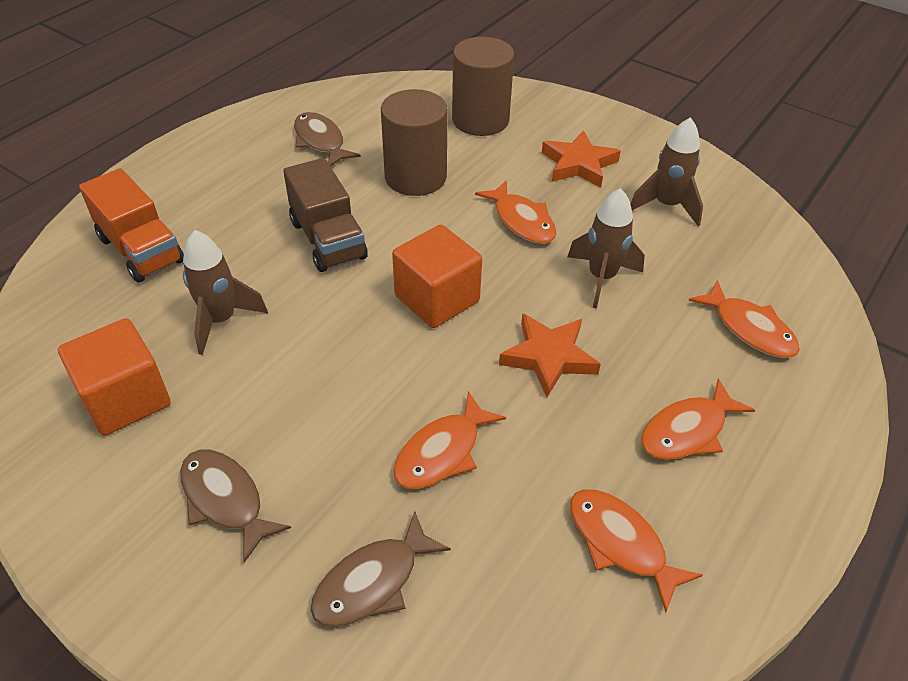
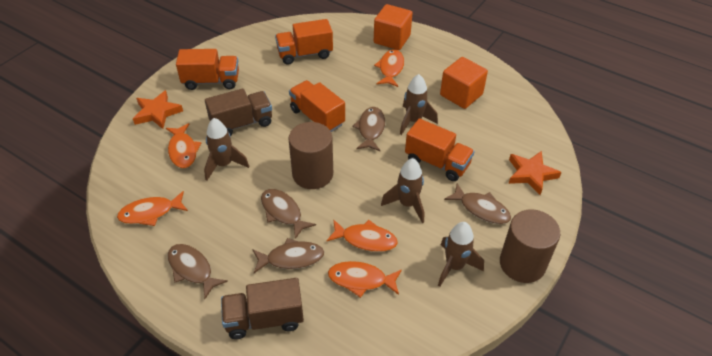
brown fish: 3 -> 5
brown rocket: 3 -> 4
brown truck: 1 -> 2
orange truck: 1 -> 4

